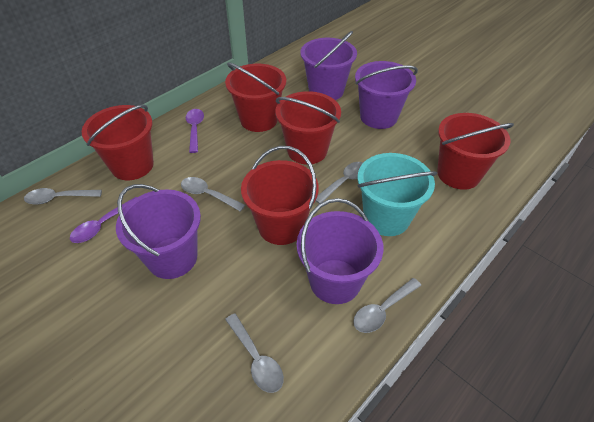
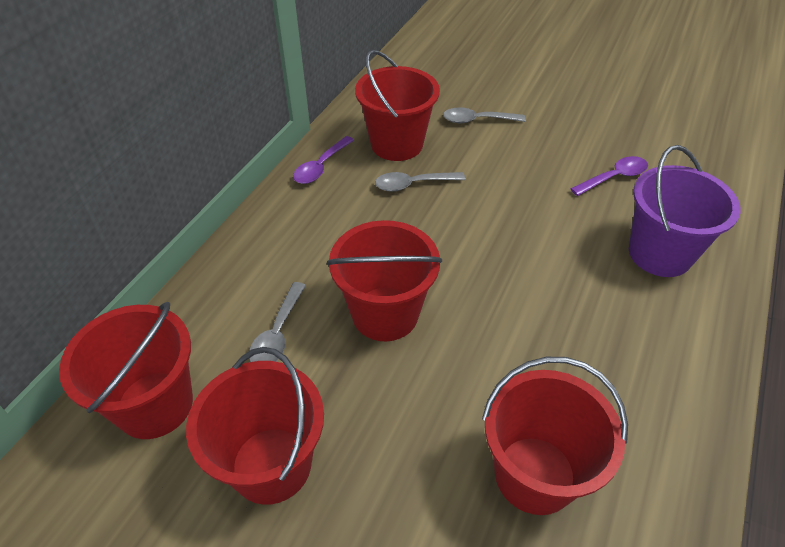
grey spoon: 5 -> 3
purple bucket: 4 -> 1
turquoise bucket: 1 -> 0

